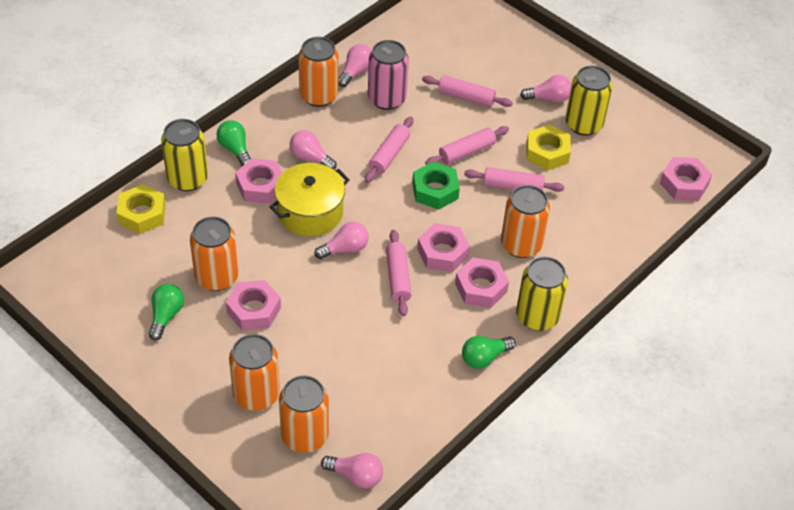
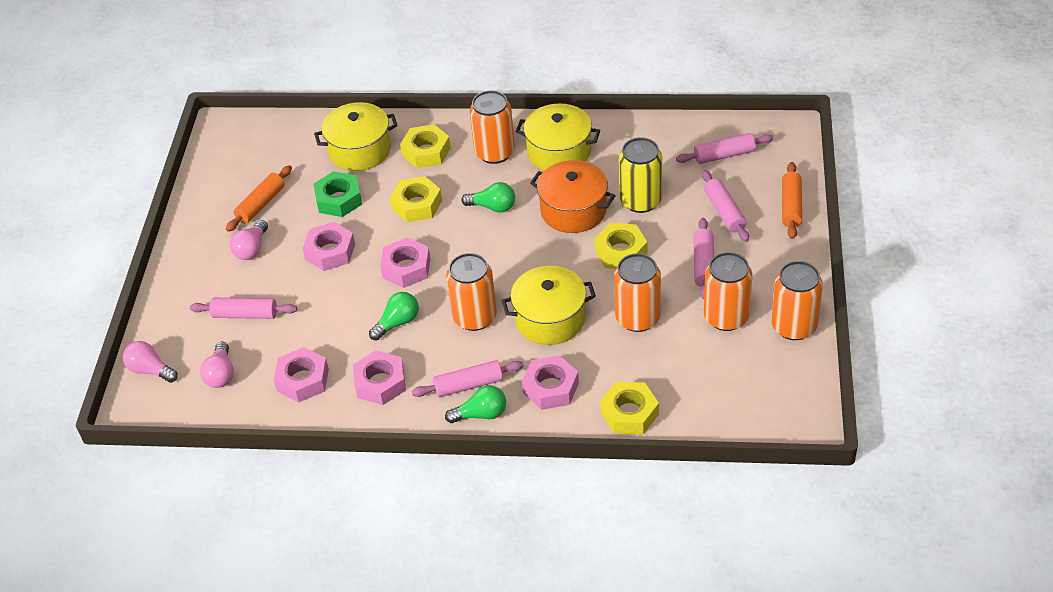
orange pot: 0 -> 1
orange rolling pin: 0 -> 2
pink can: 1 -> 0
pink light bulb: 5 -> 3
yellow can: 3 -> 1
yellow nut: 2 -> 4
yellow pot: 1 -> 3

